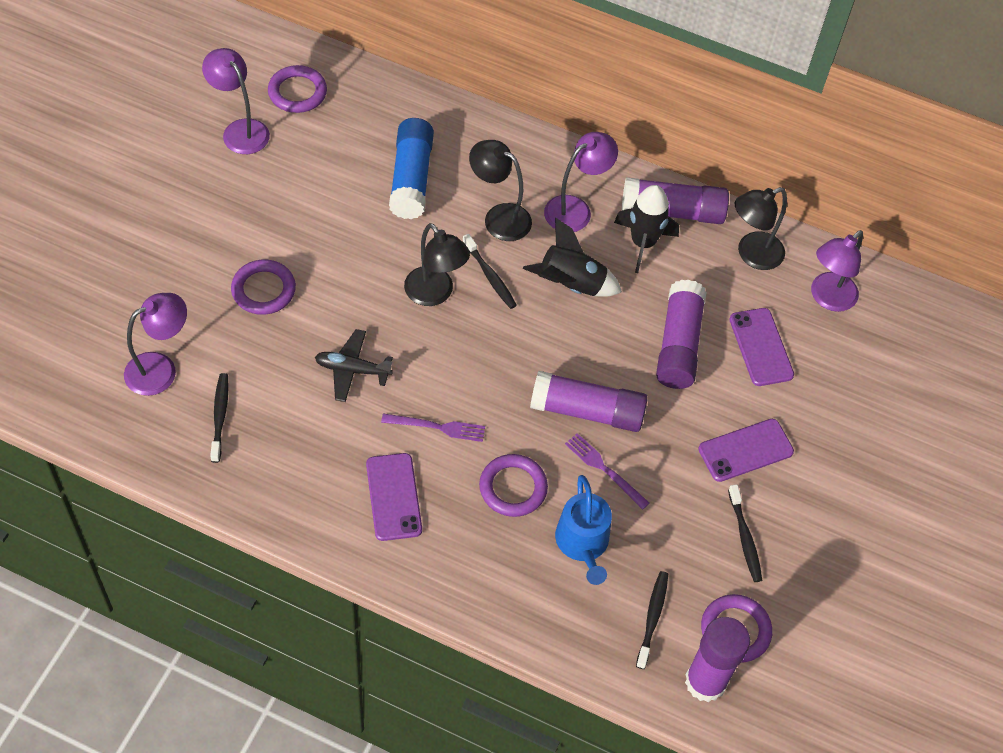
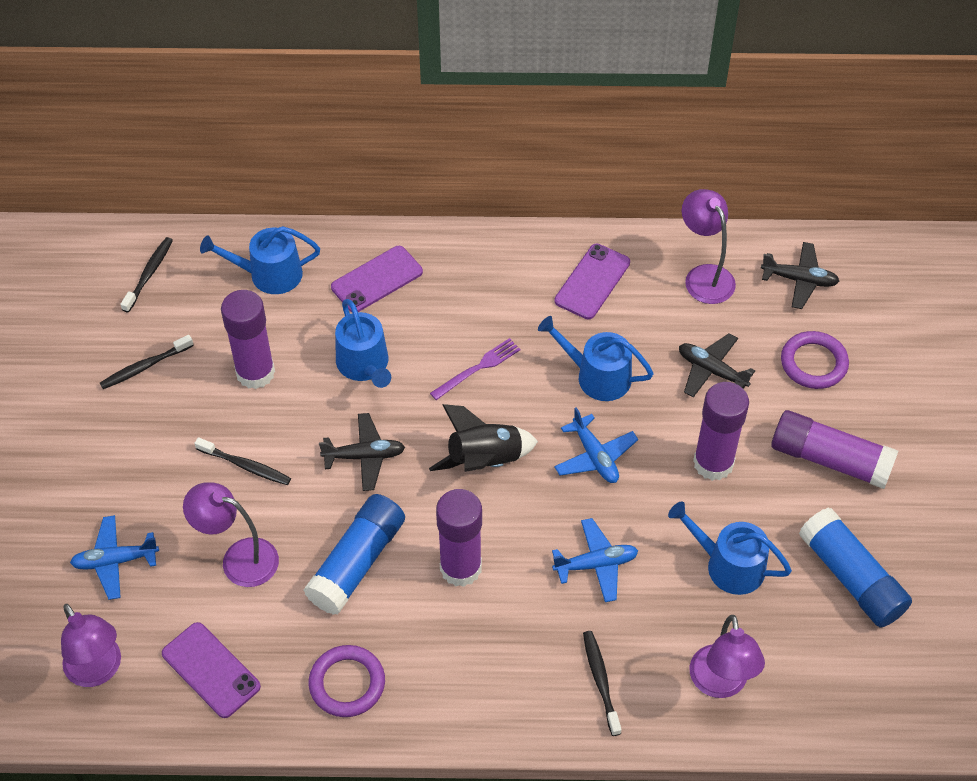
black lamp: 3 -> 0
black plane: 1 -> 3
black rocket: 2 -> 1
blue glue stick: 1 -> 2
blue plane: 0 -> 3
blue watering can: 1 -> 4
purple fork: 2 -> 1
purple ring: 4 -> 2

